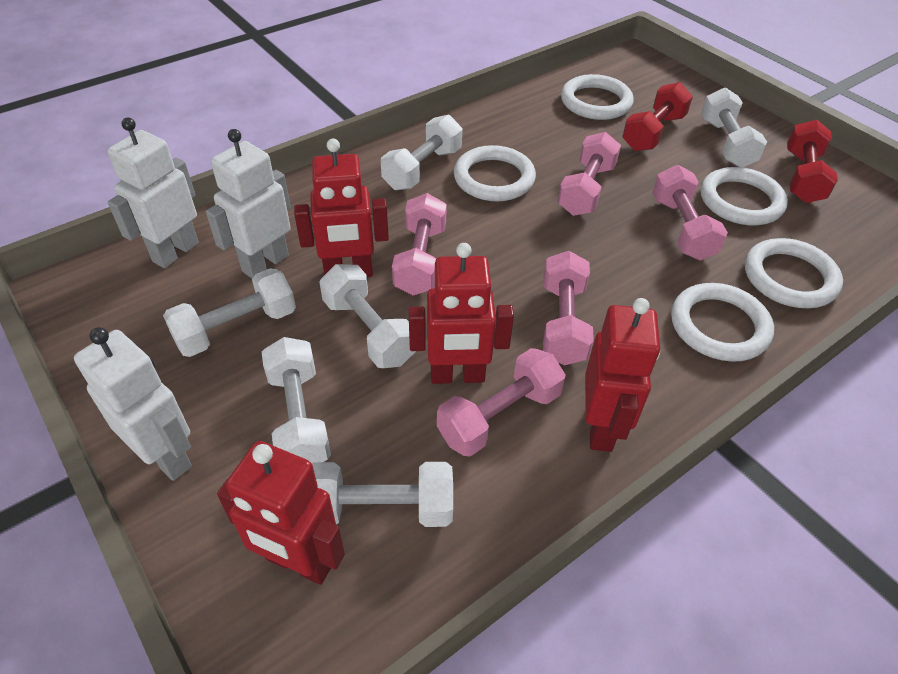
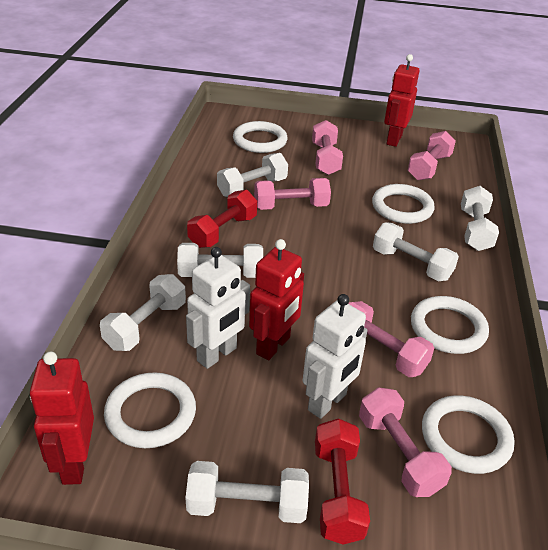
red robot: 4 -> 3
white robot: 3 -> 2

